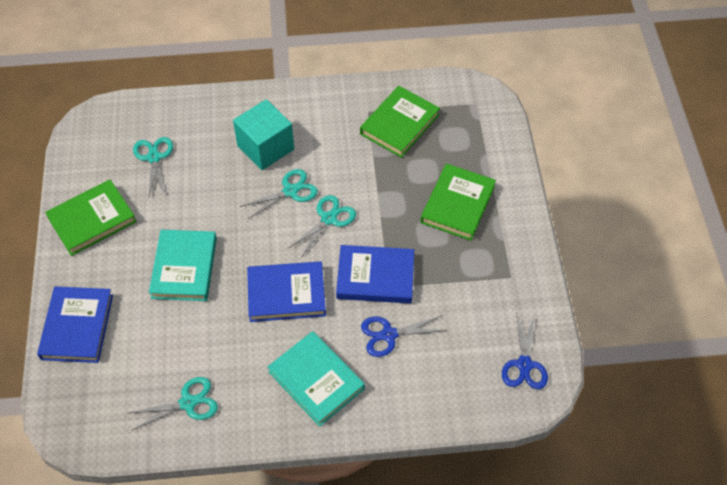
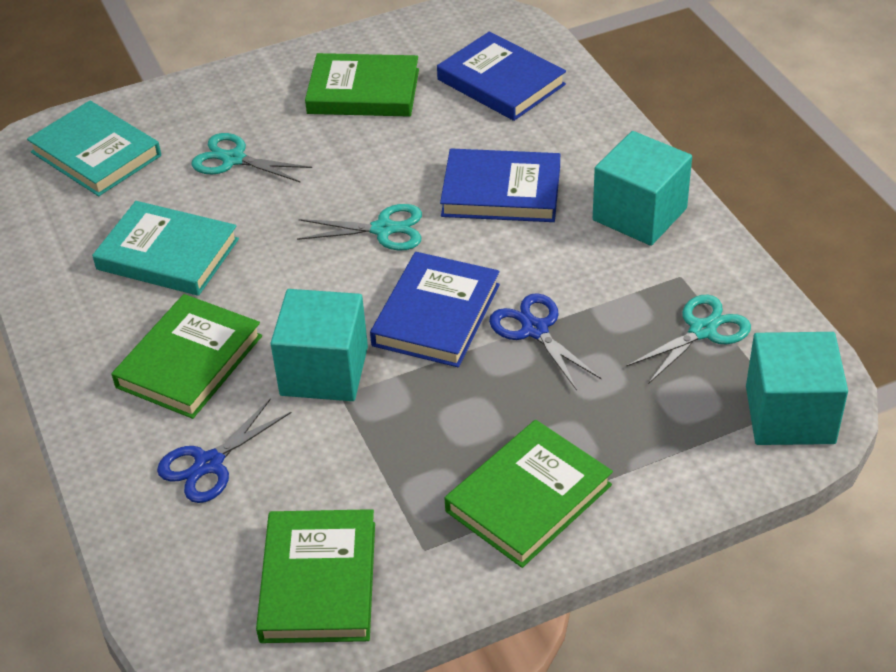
green book: 3 -> 4
turquoise cube: 1 -> 3
turquoise scissors: 4 -> 3

